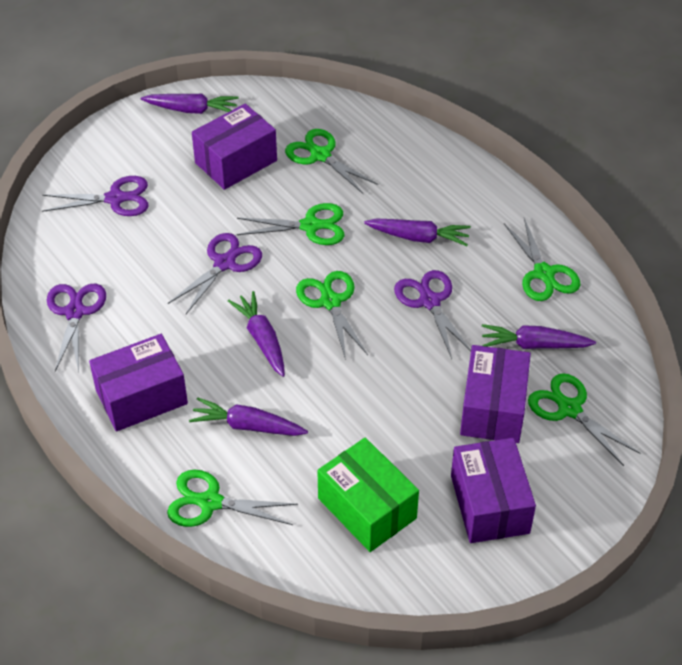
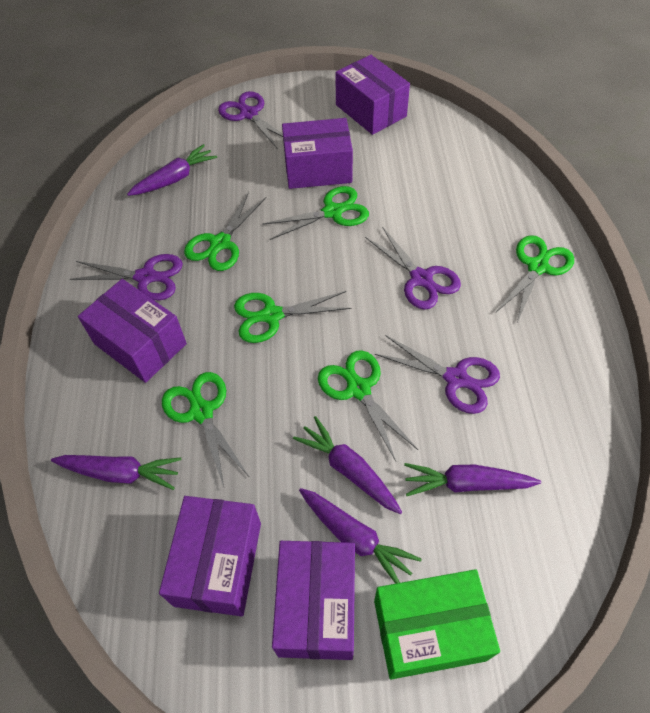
purple box: 4 -> 5

